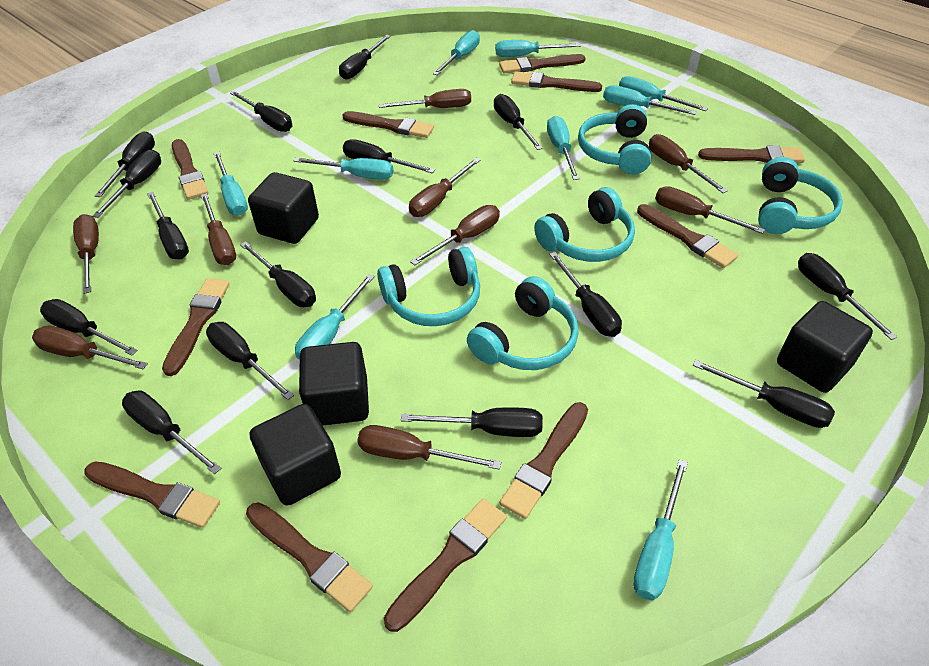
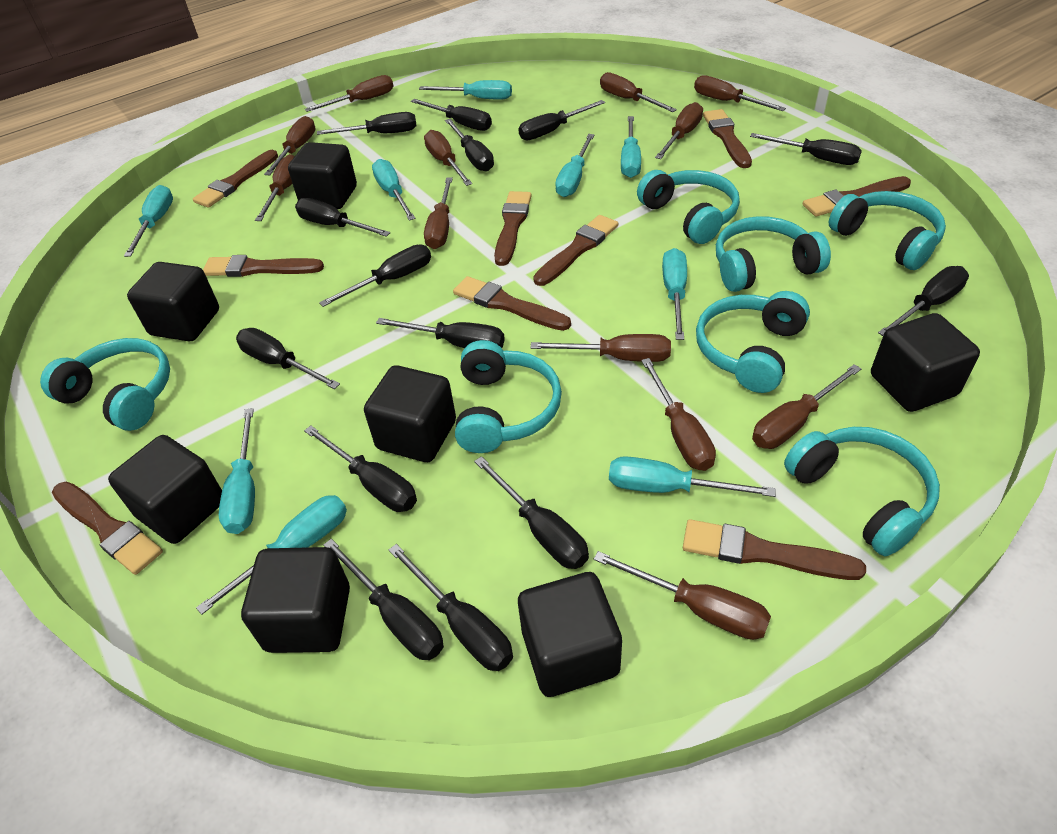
black cube: 4 -> 7
black screwdriver: 15 -> 14
brown brush: 11 -> 9
brown screwdriver: 9 -> 12
turquoise headphones: 5 -> 7

